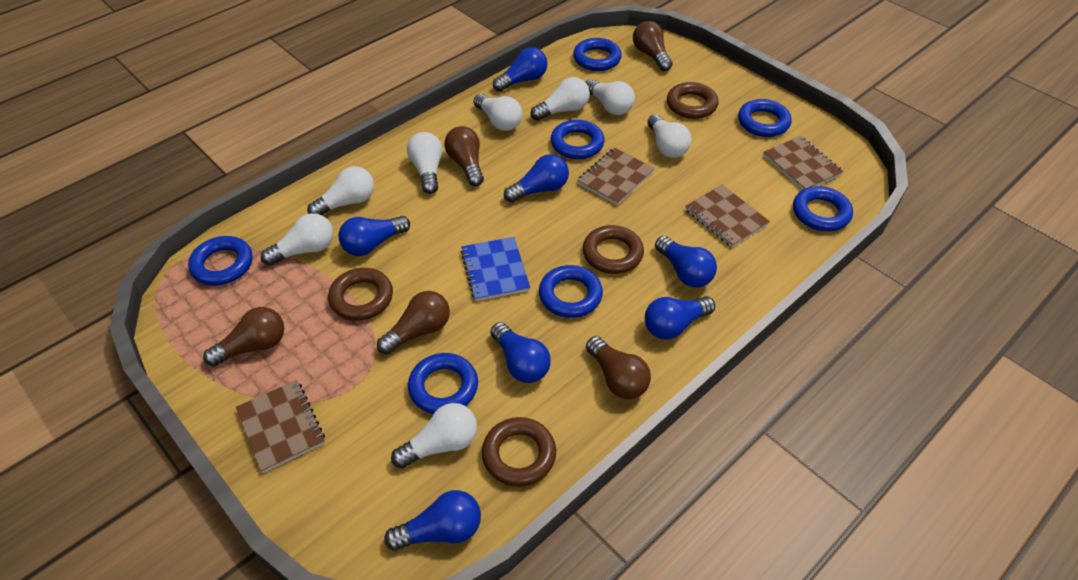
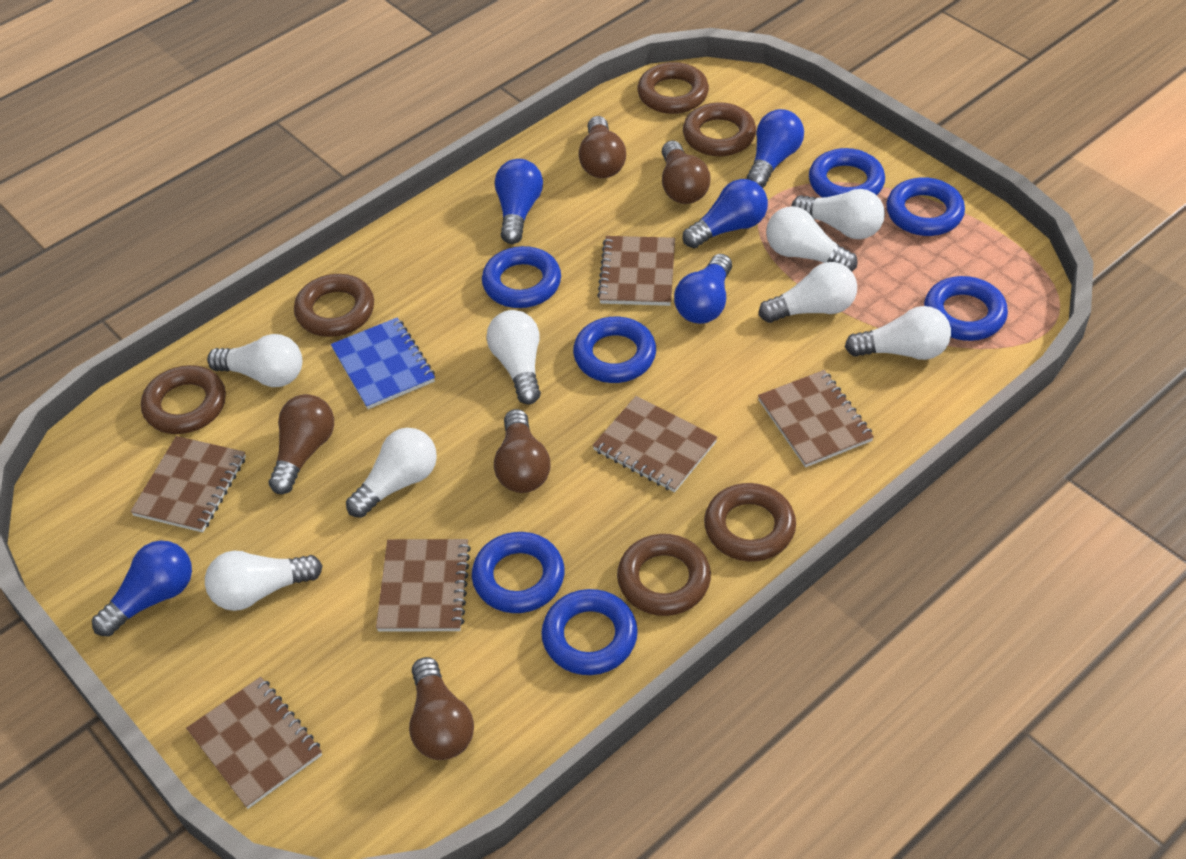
blue light bulb: 7 -> 5
brown notebook: 4 -> 6
brown ring: 4 -> 6

